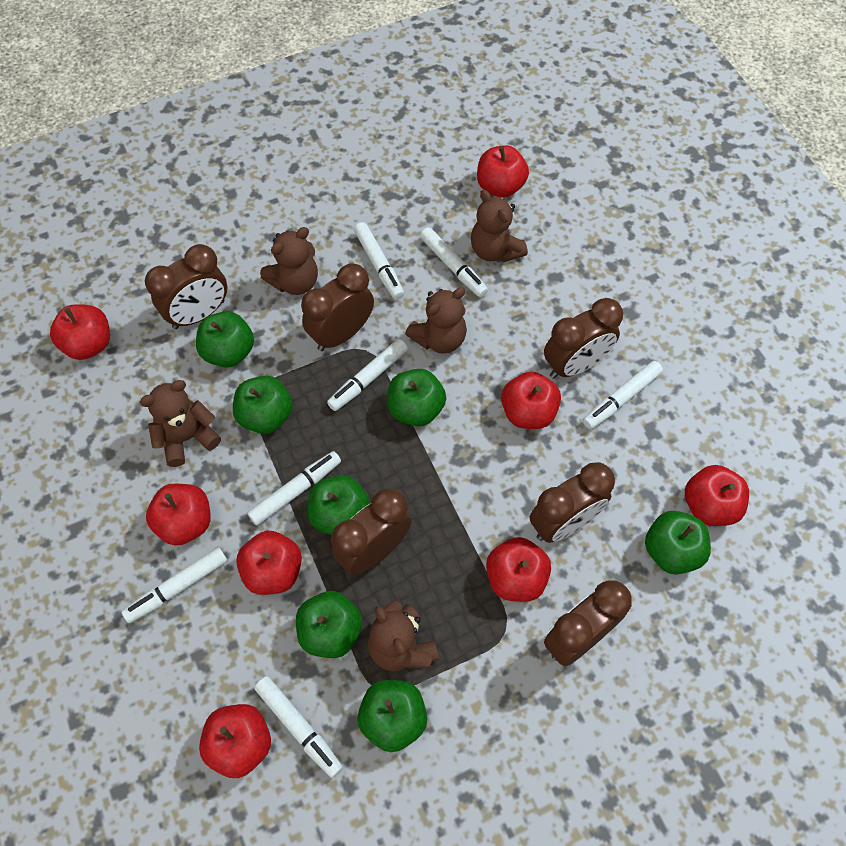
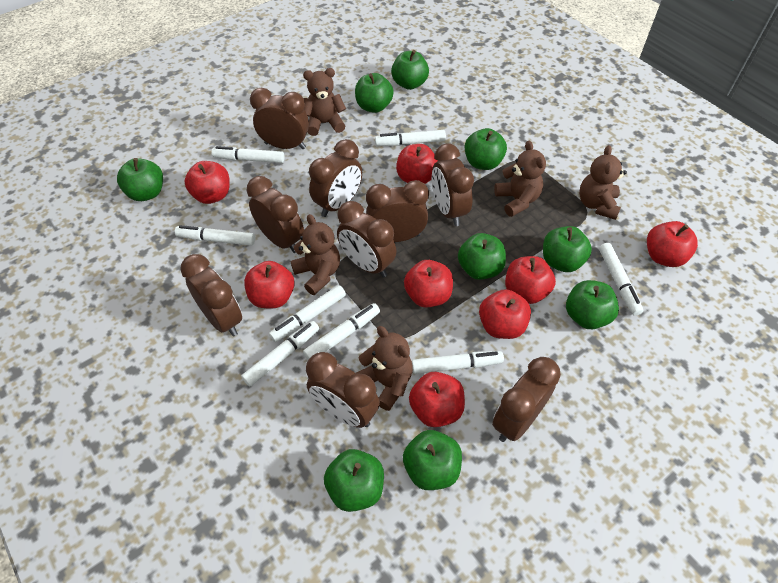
brown clock: 6 -> 9
green apple: 7 -> 9
white marker: 7 -> 8

